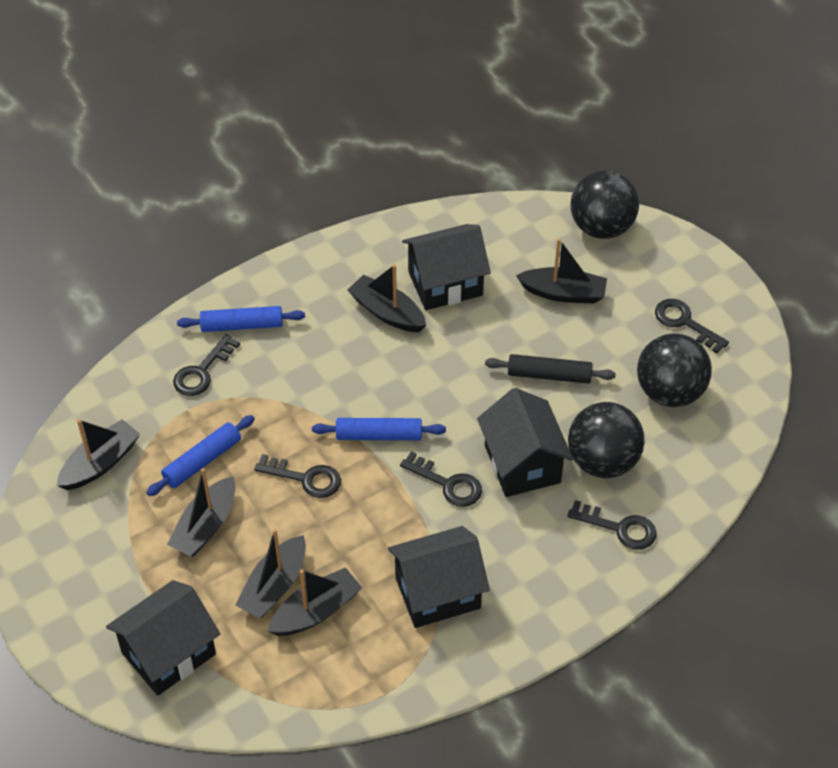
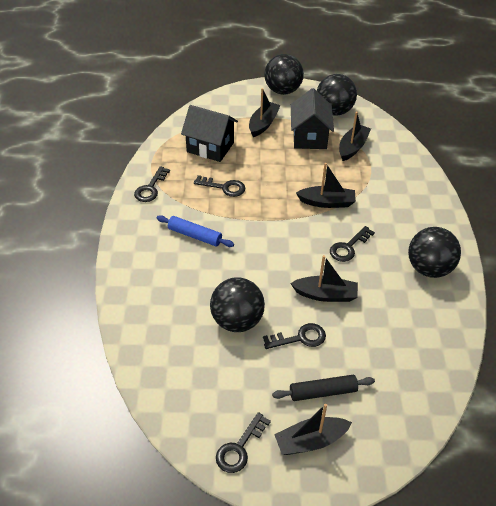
black ball: 3 -> 4
black boat: 6 -> 5
black house: 4 -> 2
blue rolling pin: 3 -> 1

